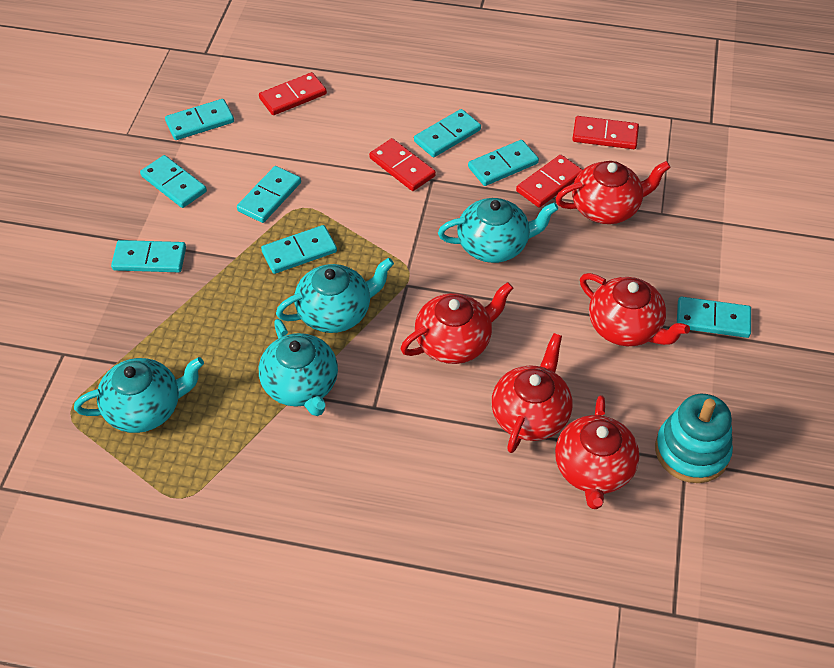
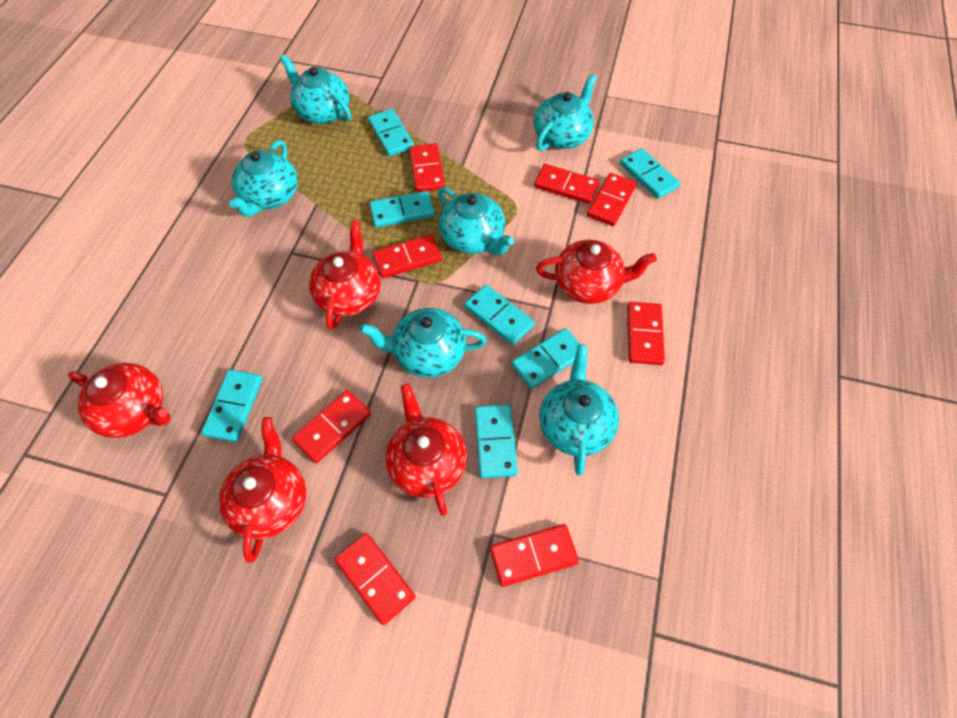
red domino: 4 -> 8
turquoise domino: 8 -> 7
turquoise stacking toy: 1 -> 0
turquoise teapot: 4 -> 6

